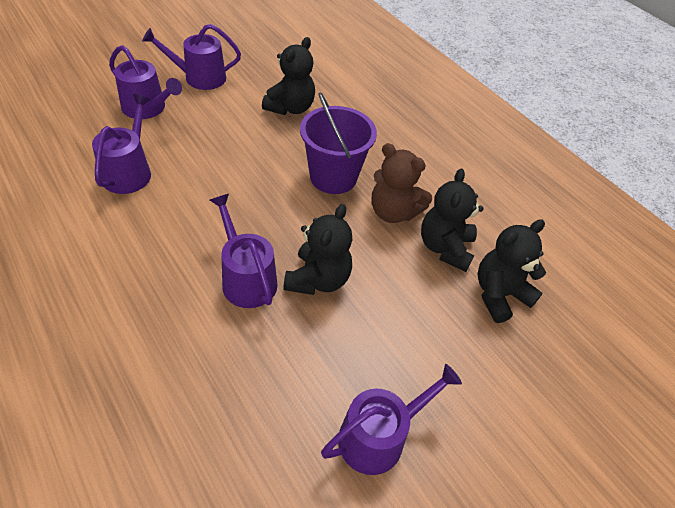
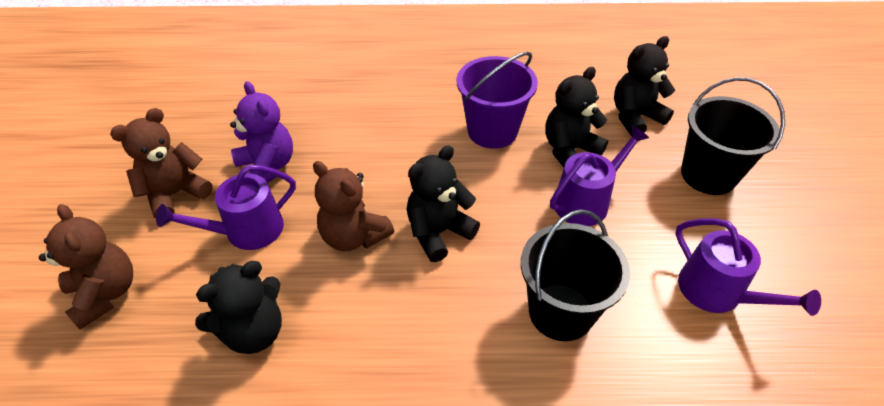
black bucket: 0 -> 2
brown teddy bear: 1 -> 3
purple teddy bear: 0 -> 1
purple watering can: 5 -> 3

